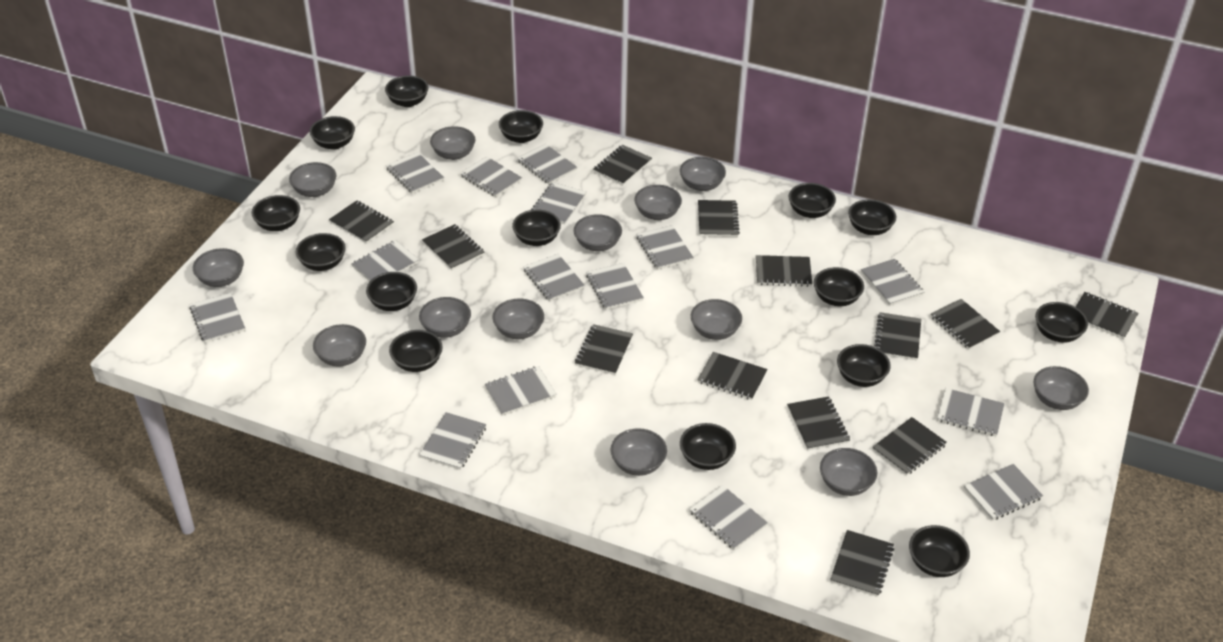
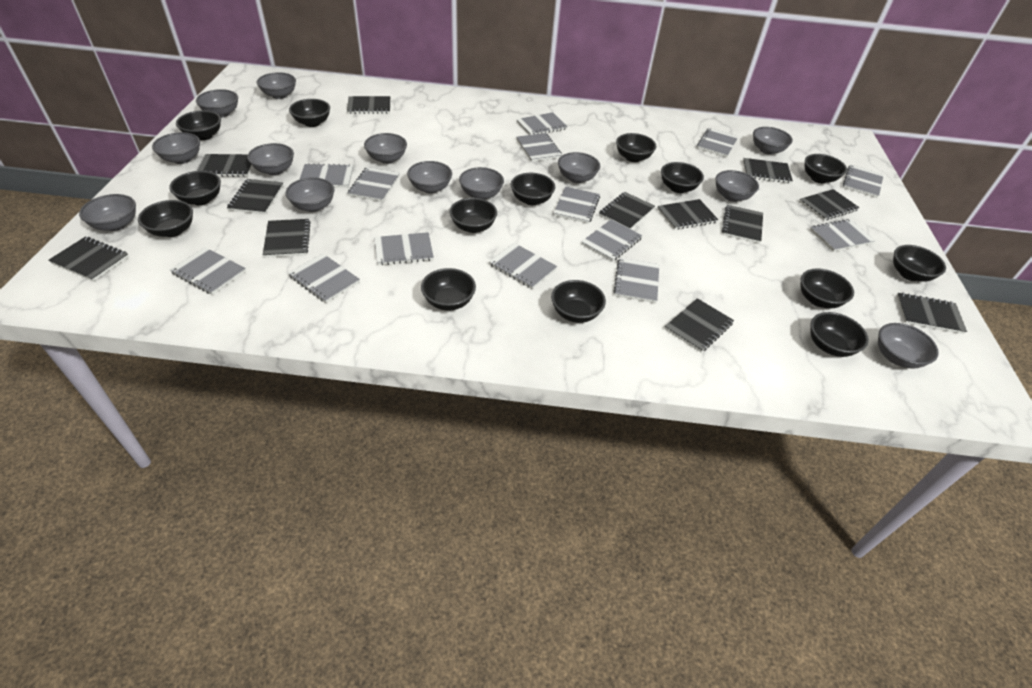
black bowl: 15 -> 14
black notebook: 13 -> 12
grey notebook: 15 -> 14

